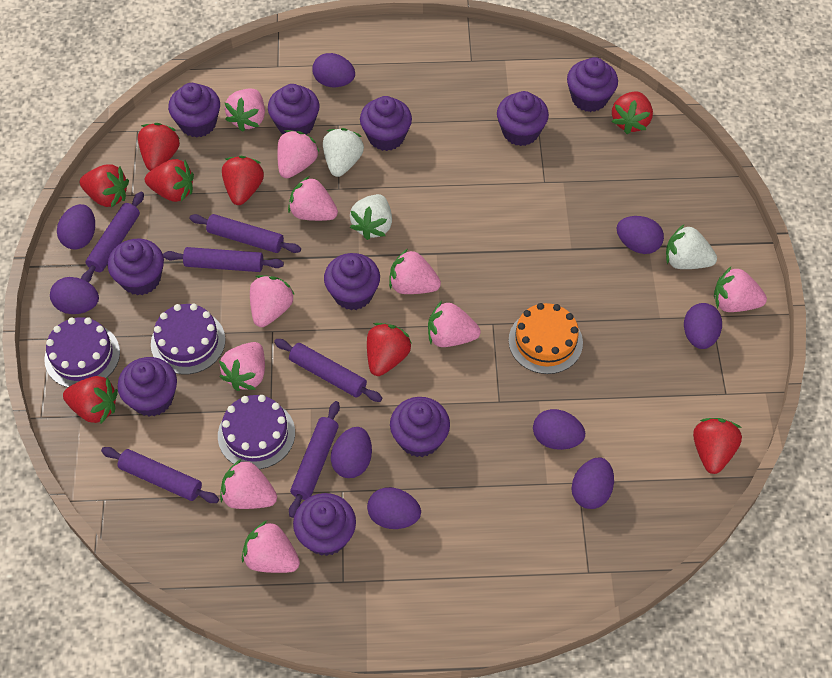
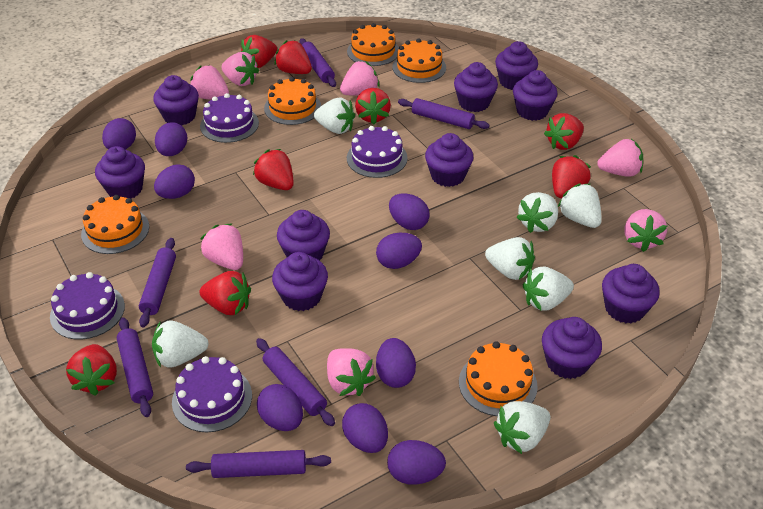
orange cake: 1 -> 5
pink strawberry: 10 -> 7
purple cake: 3 -> 4
white strawberry: 3 -> 7

